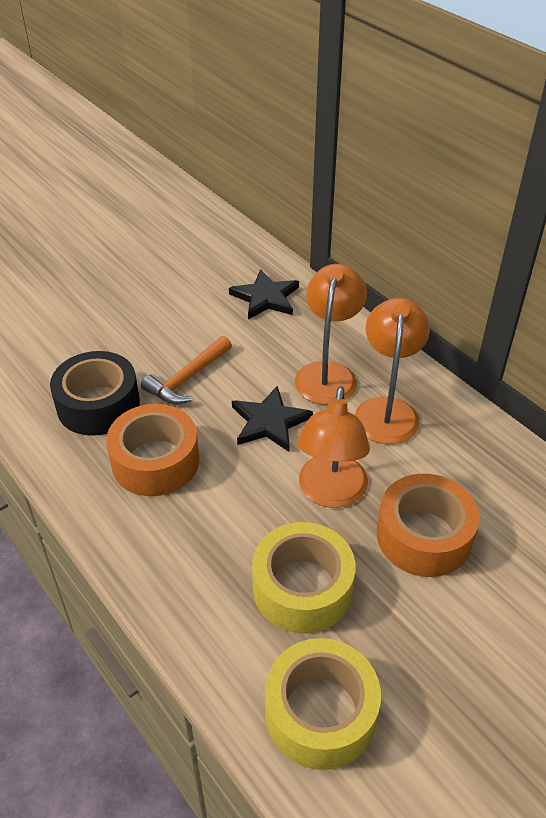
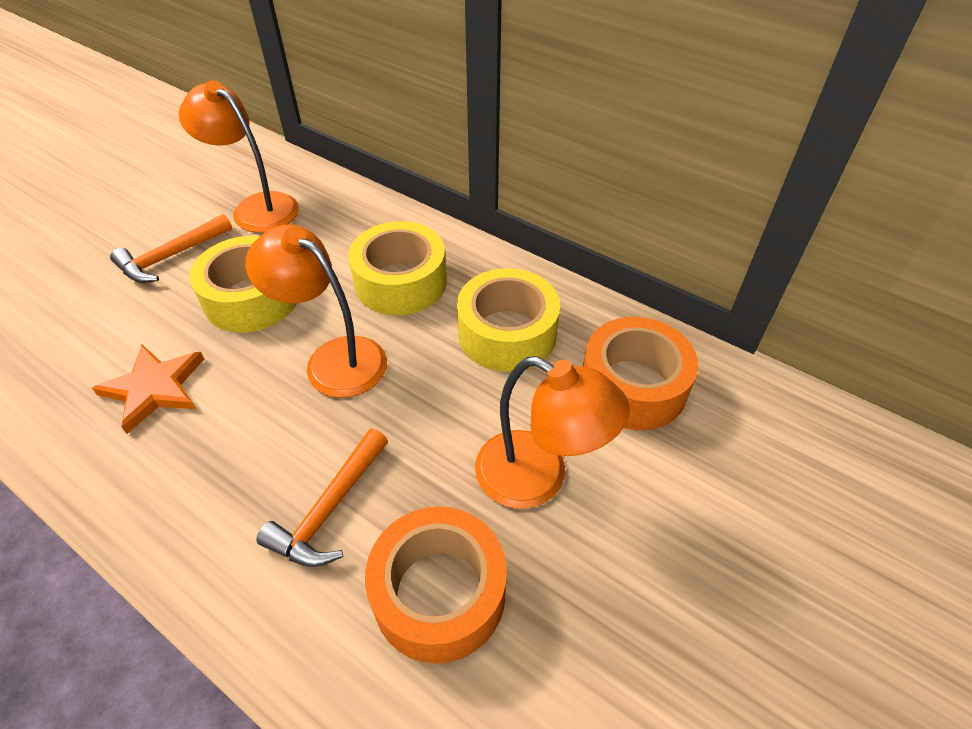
black star: 2 -> 0
black tape: 1 -> 0
orange hammer: 1 -> 2
orange star: 0 -> 1
yellow tape: 2 -> 3

